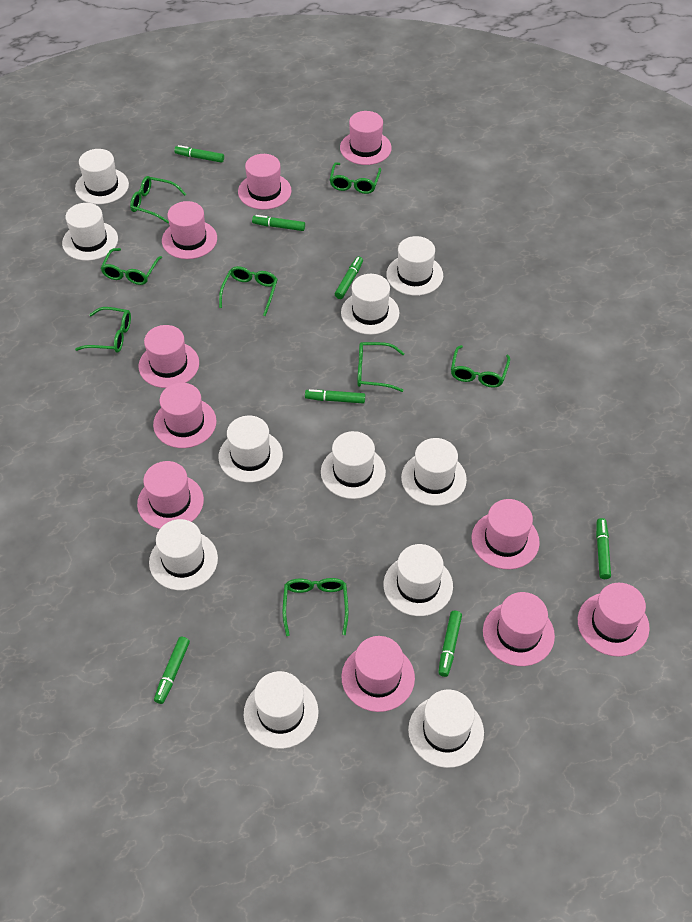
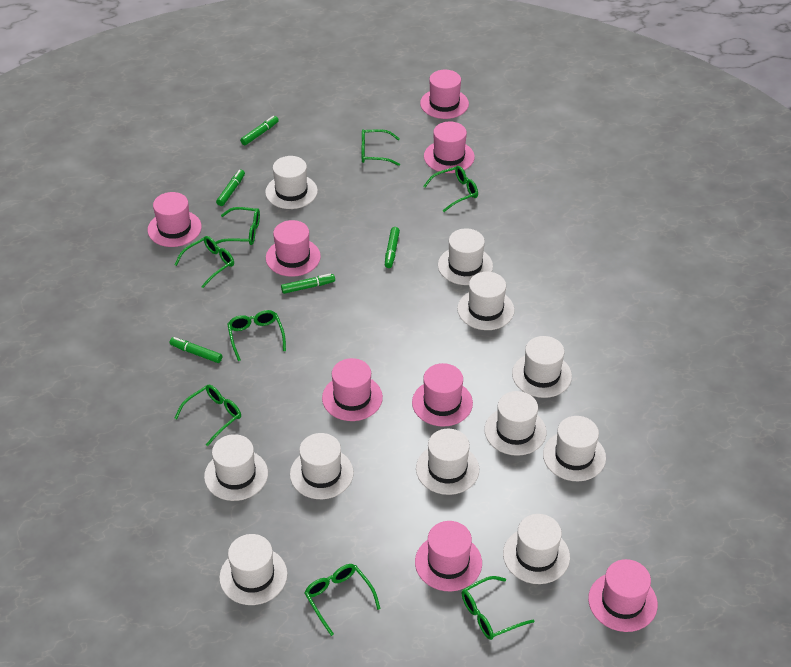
green marker: 7 -> 5
pink hat: 10 -> 8

